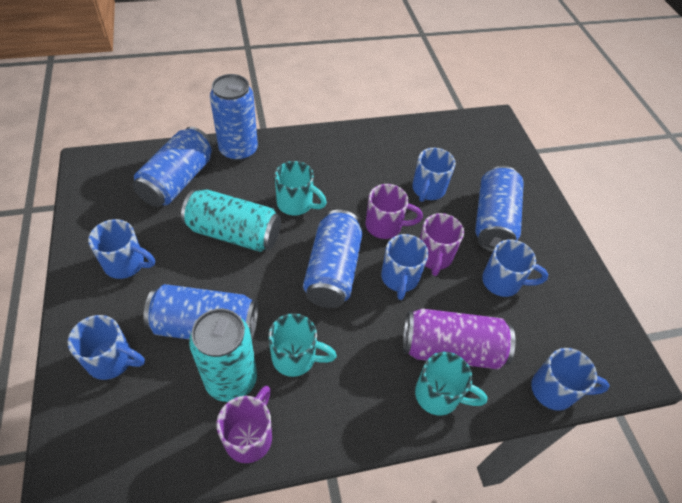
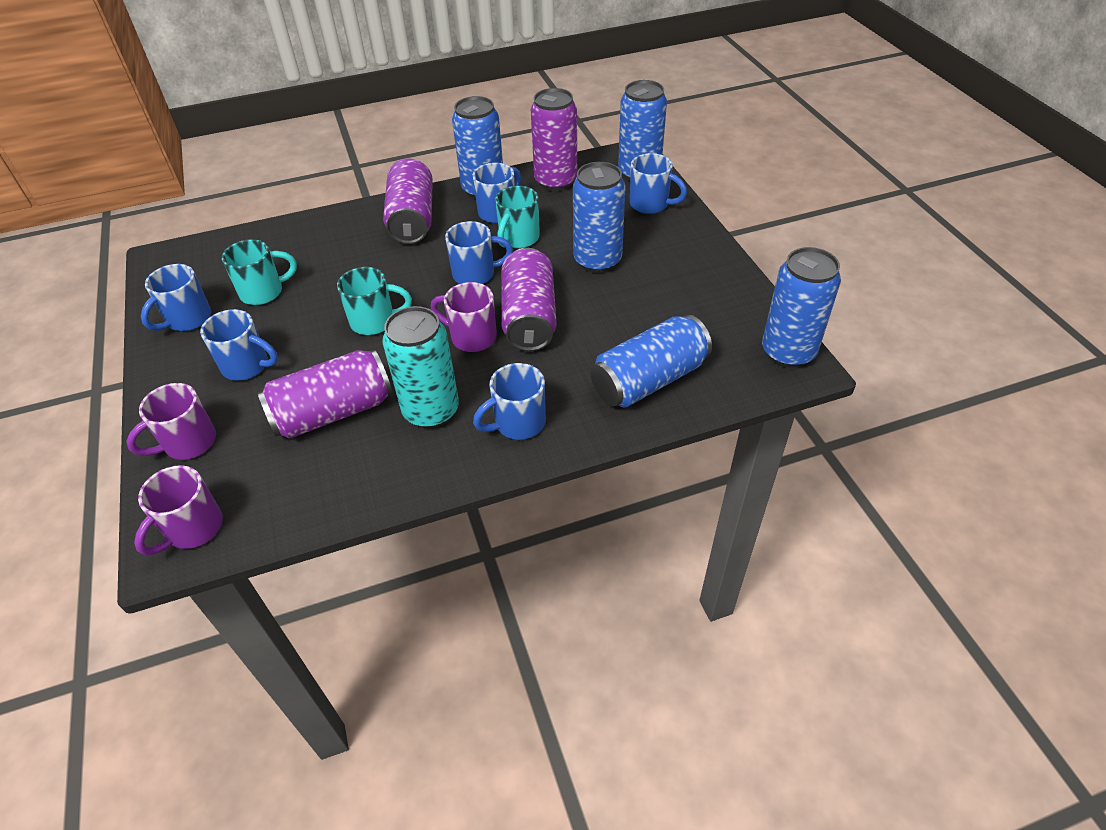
purple can: 1 -> 4
turquoise can: 2 -> 1

